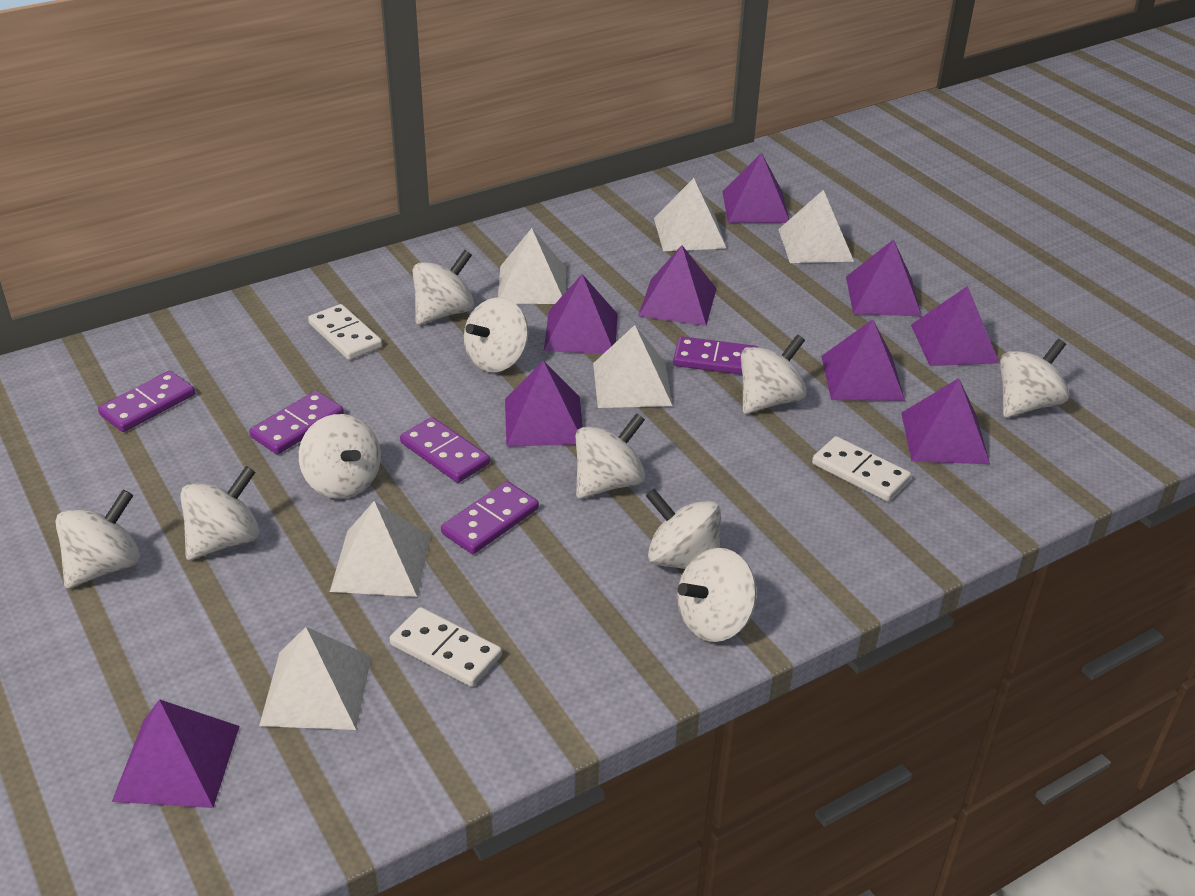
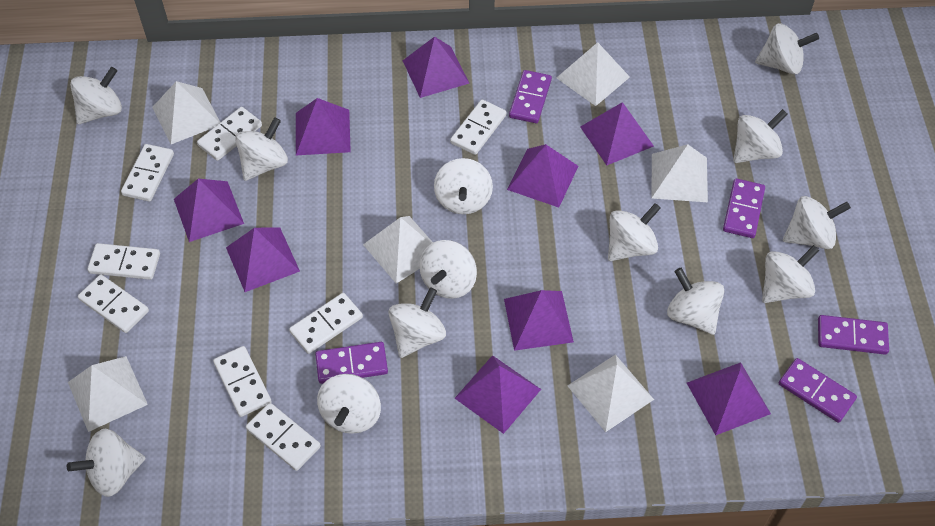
white domino: 3 -> 8
white spinning top: 10 -> 13

